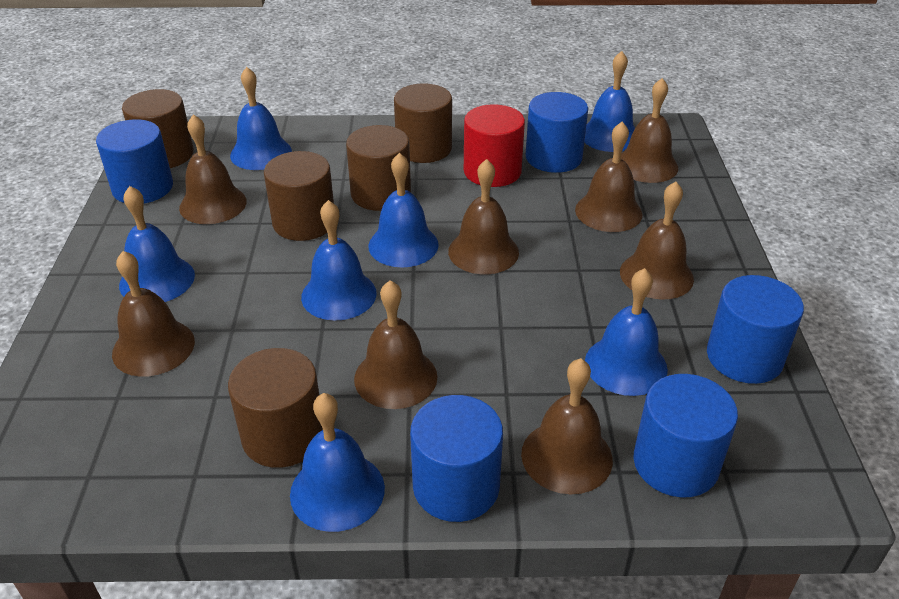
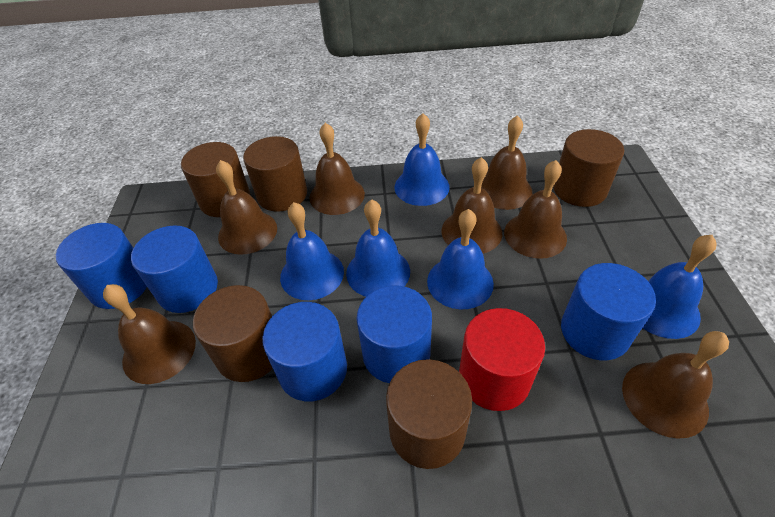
blue bell: 7 -> 5
brown bell: 8 -> 7

